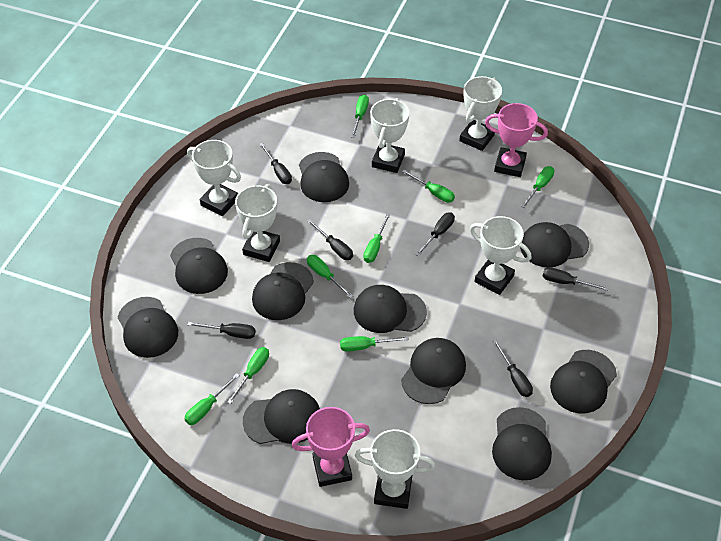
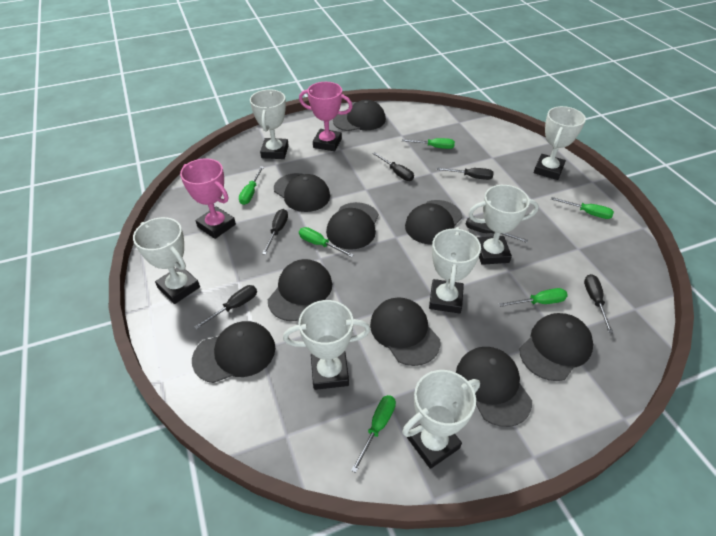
black cap: 10 -> 9
green screwdriver: 8 -> 6
white trophy: 6 -> 7

